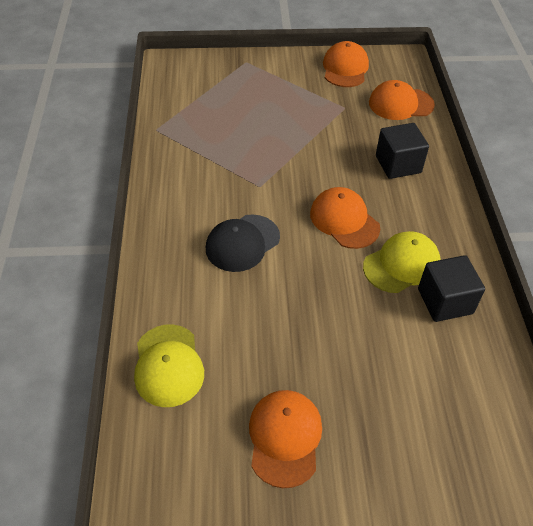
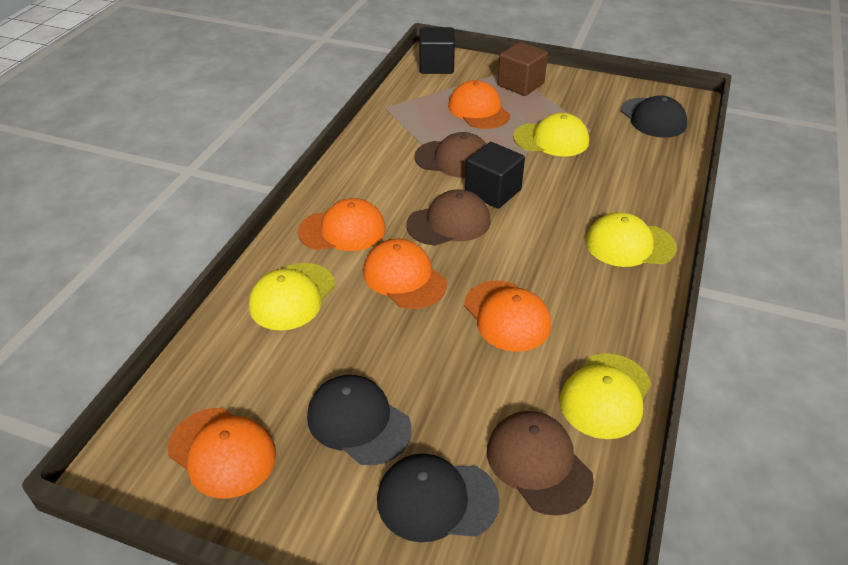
black cap: 1 -> 3
brown cap: 0 -> 3
brown cube: 0 -> 1
orange cap: 4 -> 5
yellow cap: 2 -> 4

